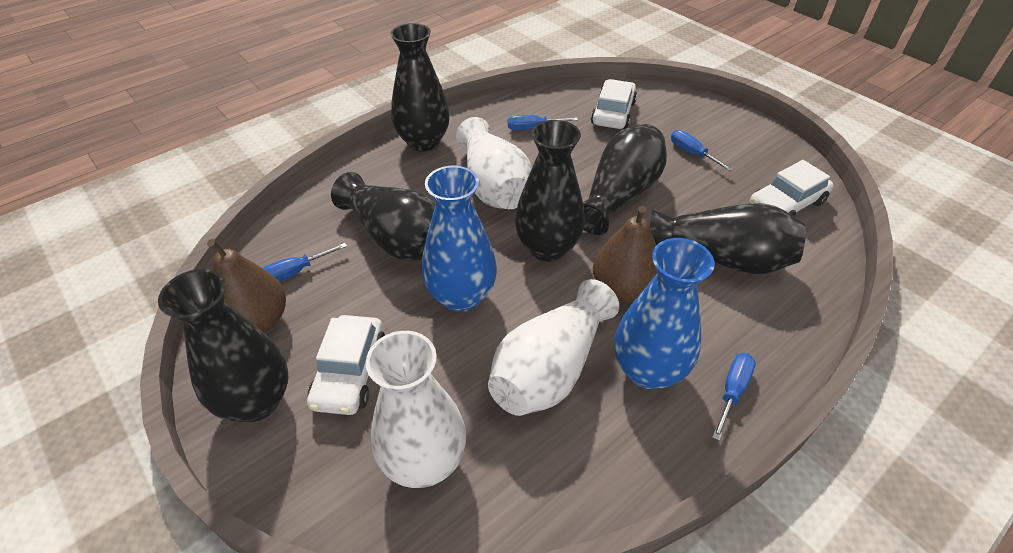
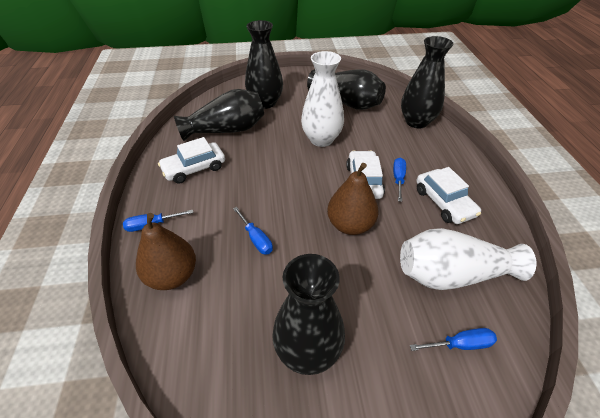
black vase: 6 -> 5
blue vase: 2 -> 0
white vase: 3 -> 2

